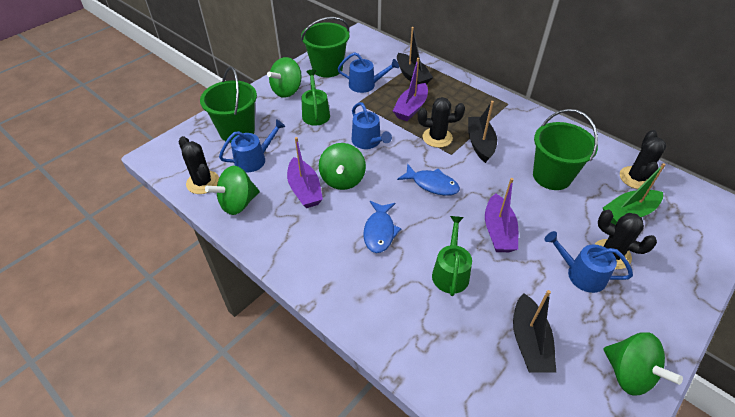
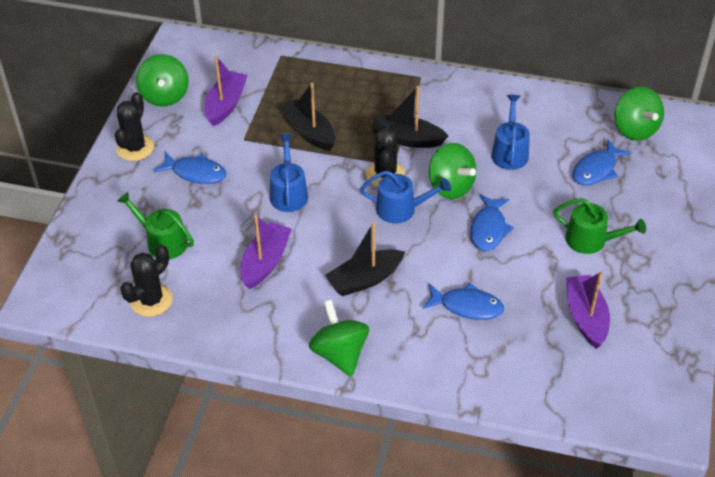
black cactus: 4 -> 3
blue fish: 2 -> 4
blue watering can: 4 -> 3
green boat: 1 -> 0
green bucket: 3 -> 0

